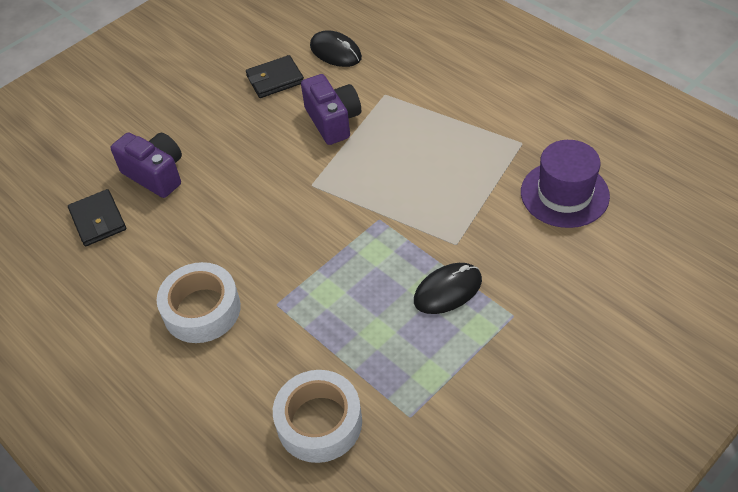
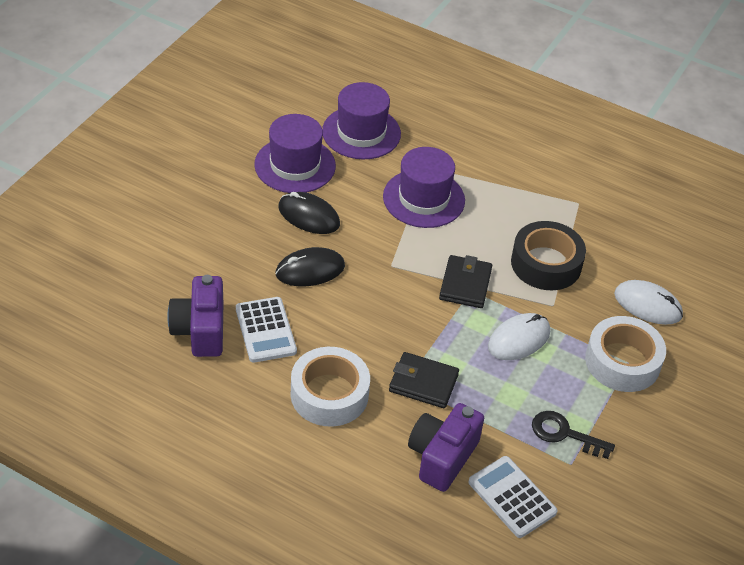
black key: 0 -> 1
black tape: 0 -> 1
purple hat: 1 -> 3
white calculator: 0 -> 2
white mouse: 0 -> 2

